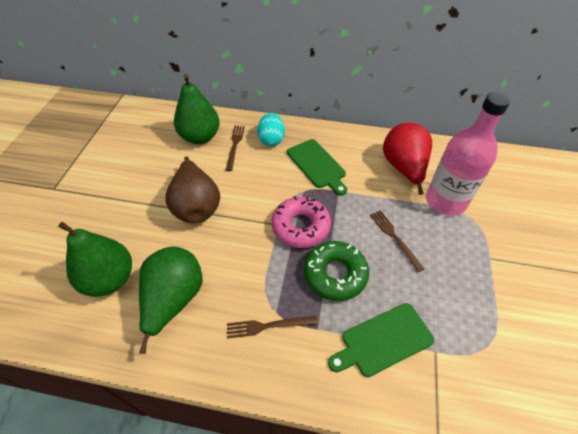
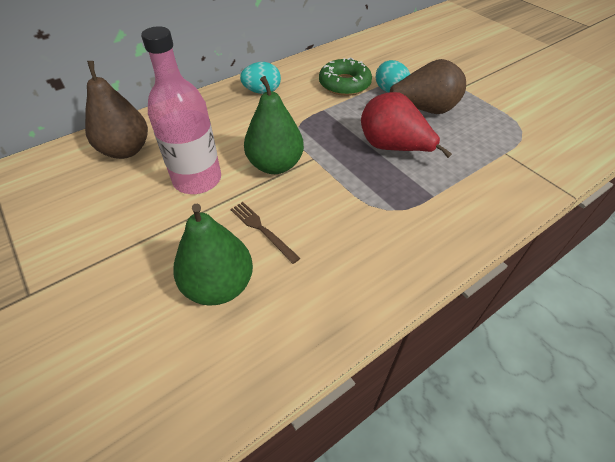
brown fork: 3 -> 1
brown pear: 1 -> 2
green cutting board: 2 -> 0
green pear: 3 -> 2
pink donut: 1 -> 0
turquoise egg: 1 -> 2

